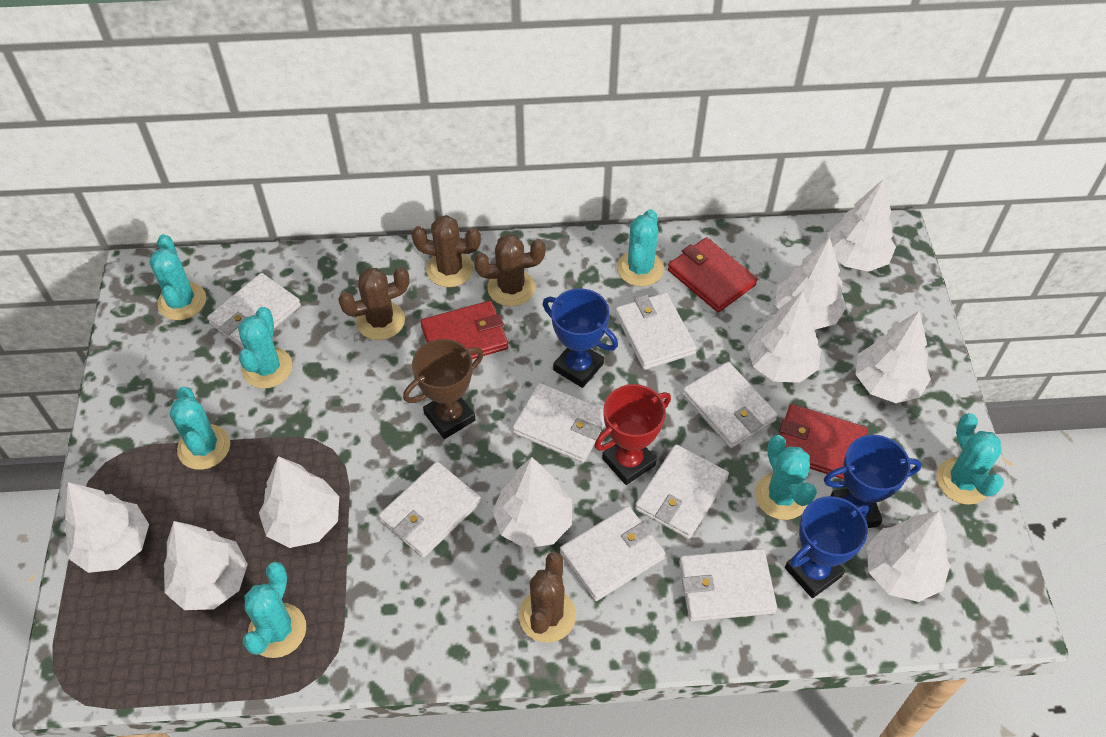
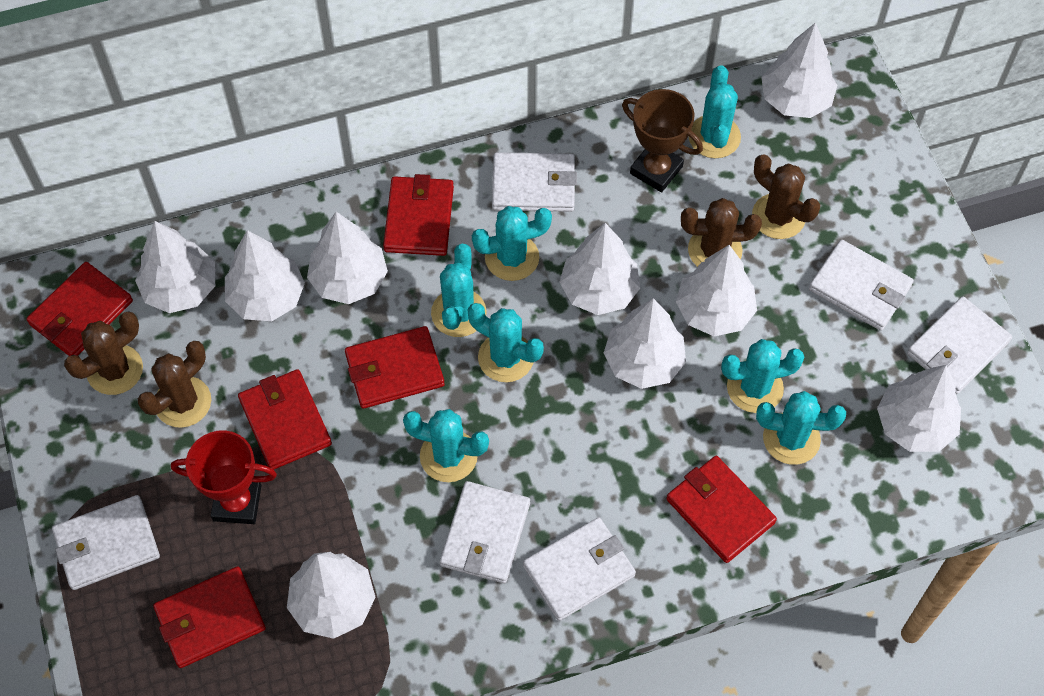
blue trophy: 3 -> 0
red wallet: 3 -> 6
white wallet: 8 -> 6

